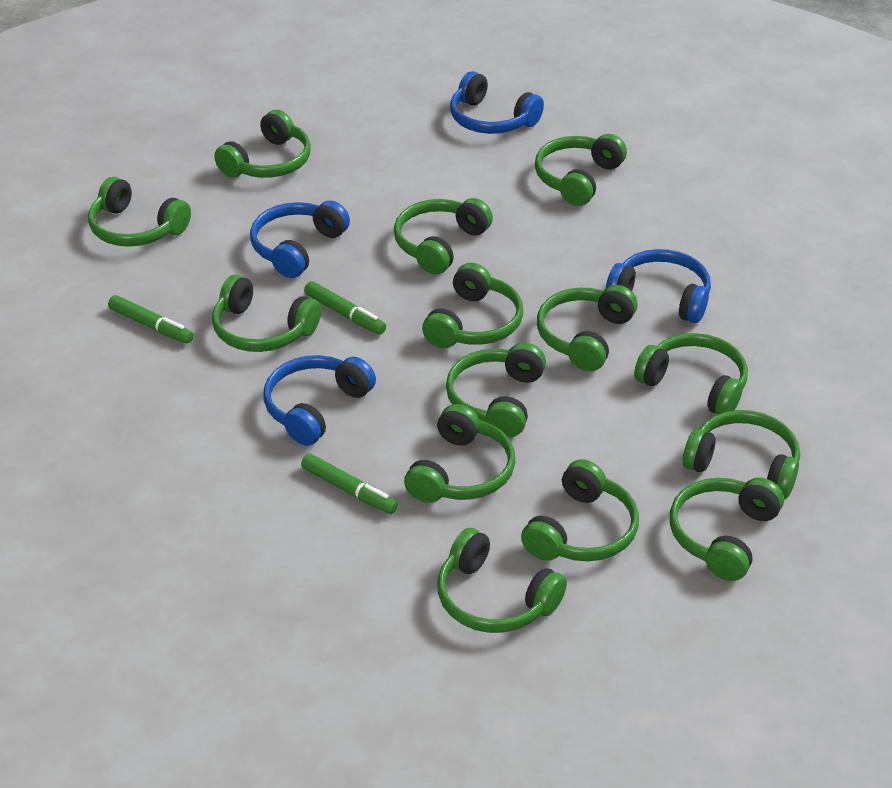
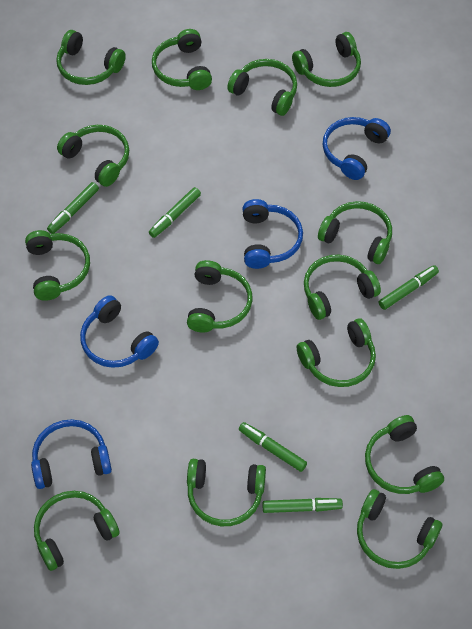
green marker: 3 -> 5

